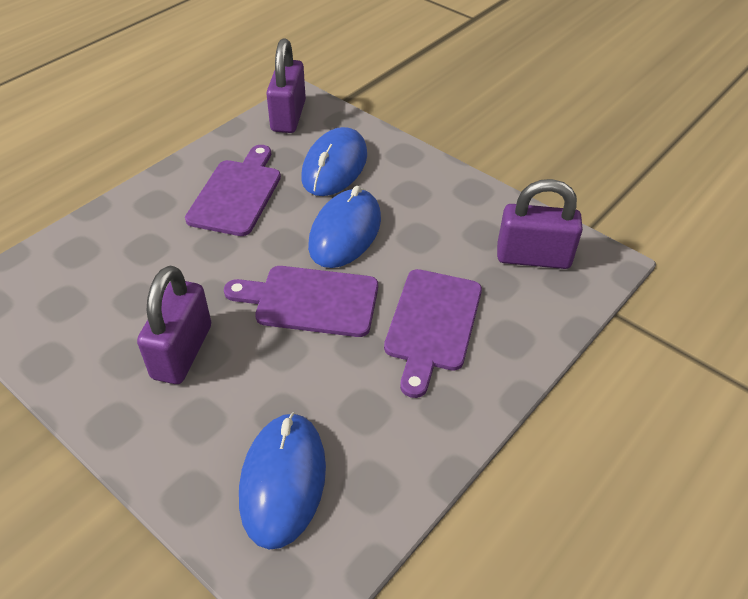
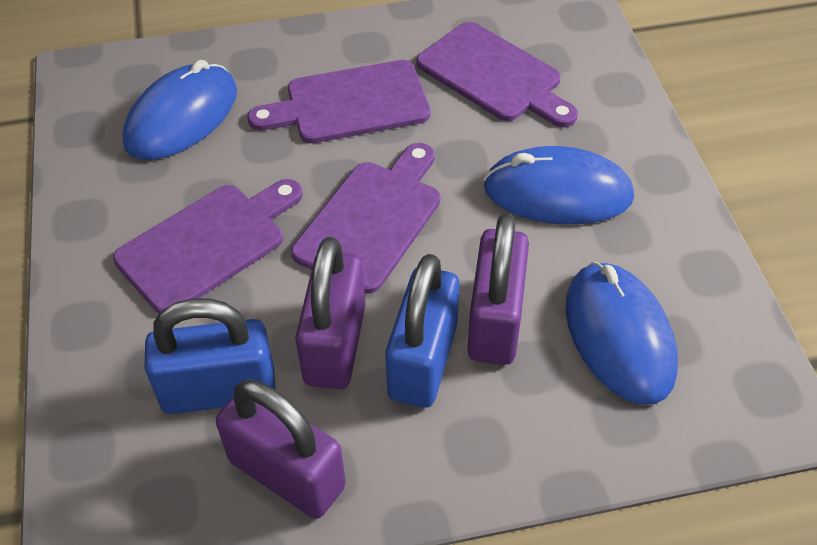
blue padlock: 0 -> 2
purple cutting board: 3 -> 4

